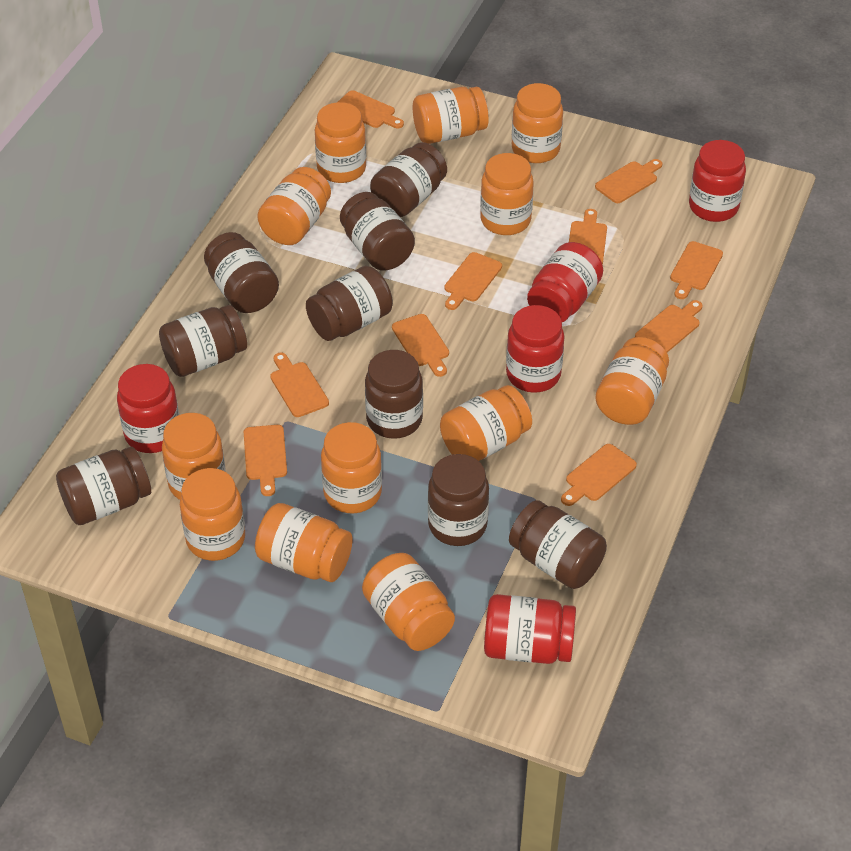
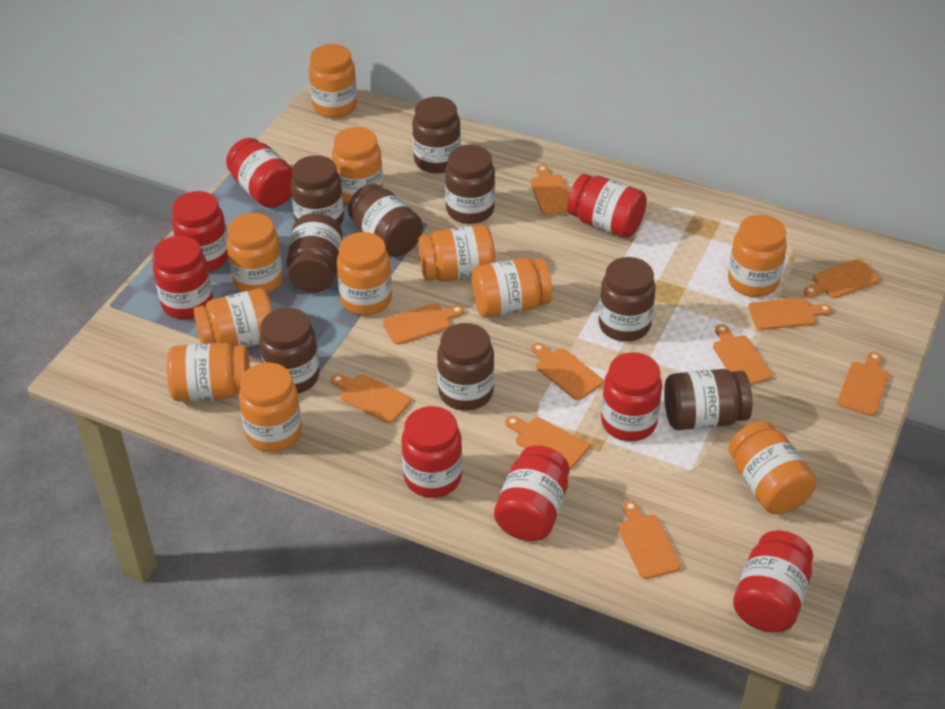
orange jar: 12 -> 11
red jar: 5 -> 8

